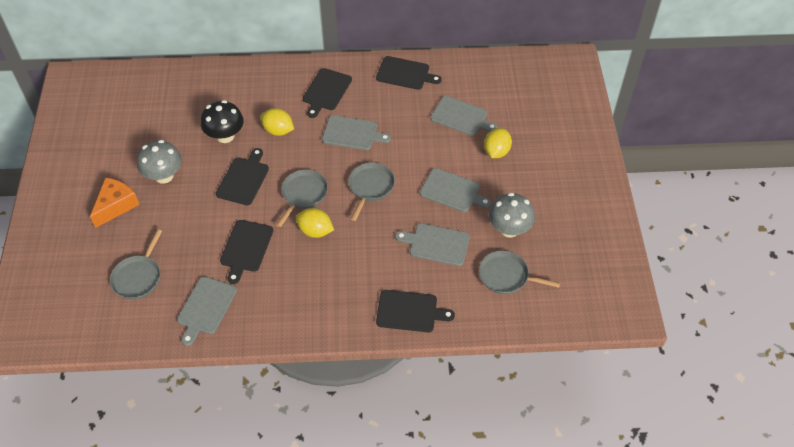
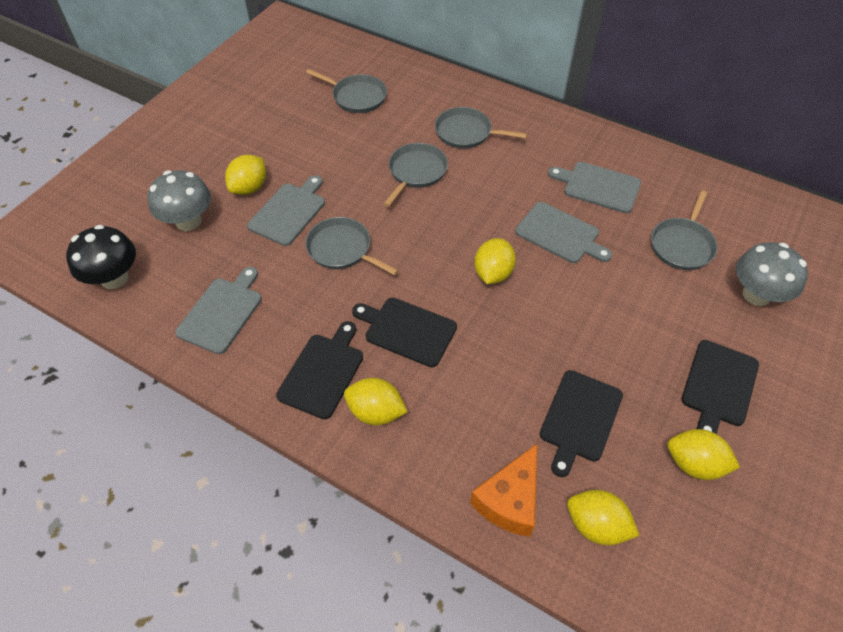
black cutting board: 5 -> 4
grey cutting board: 5 -> 4
grey pan: 4 -> 5
yellow lemon: 3 -> 5

